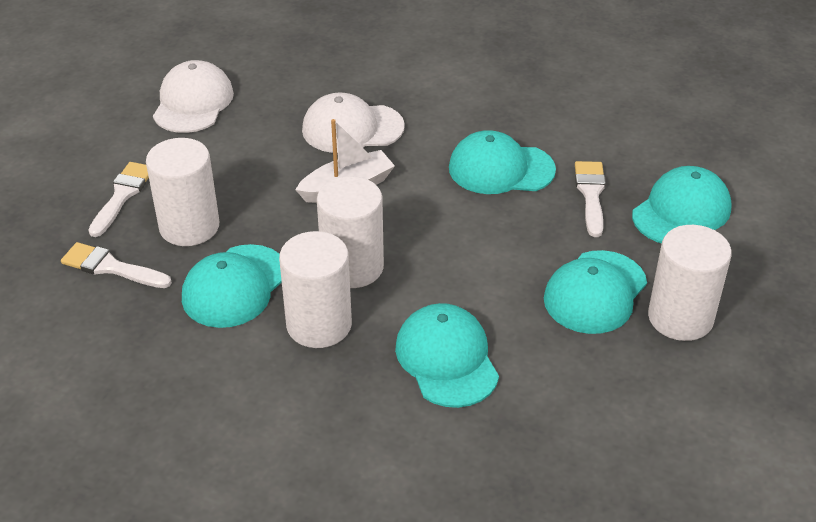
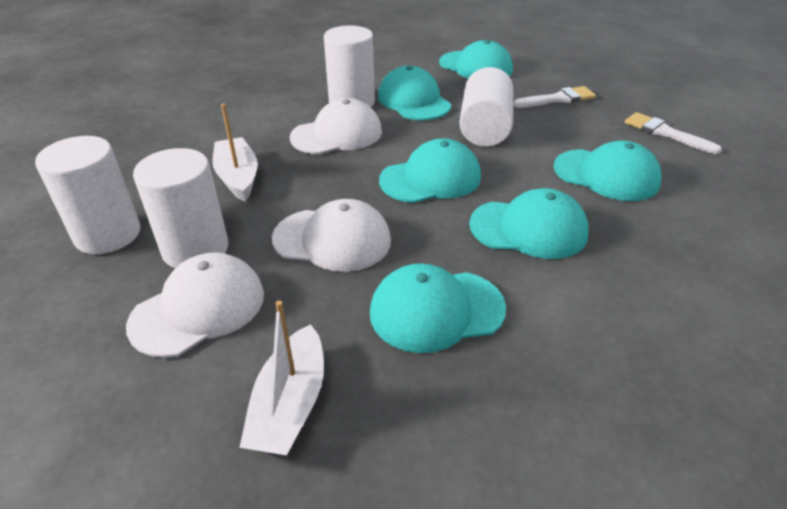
turquoise cap: 5 -> 6
white boat: 1 -> 2
white brush: 3 -> 2
white cap: 2 -> 3

